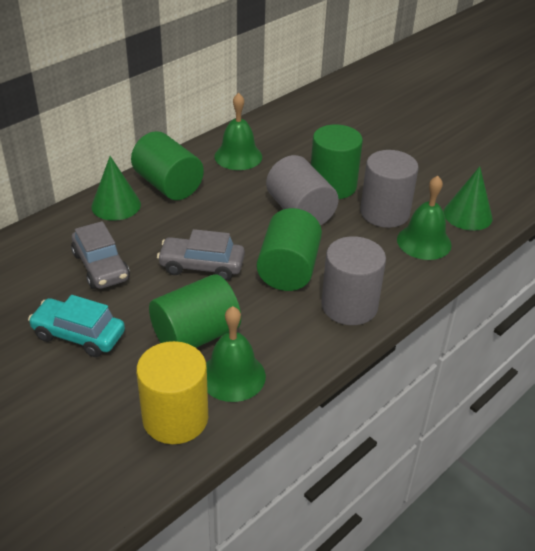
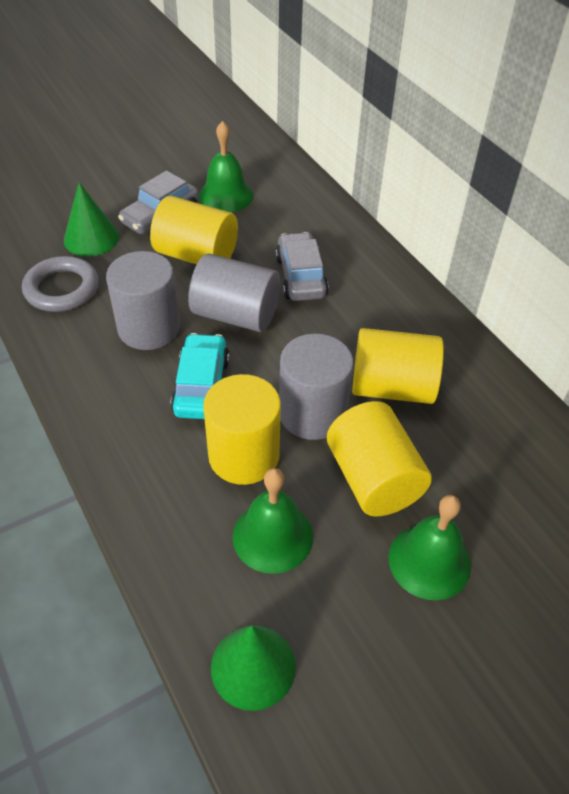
green cylinder: 4 -> 0
grey ring: 0 -> 1
yellow cylinder: 1 -> 4

